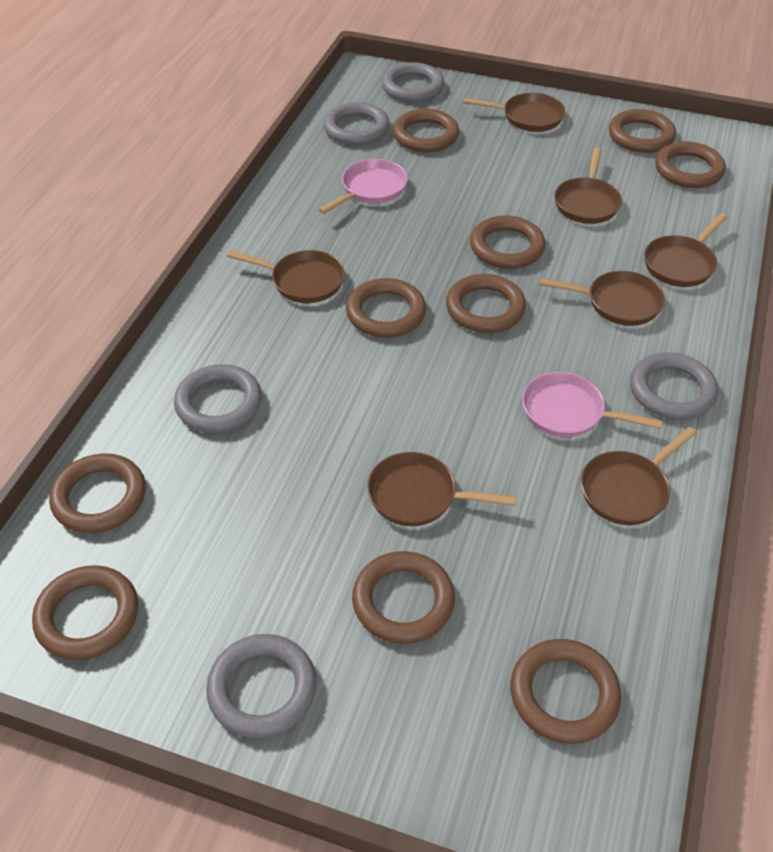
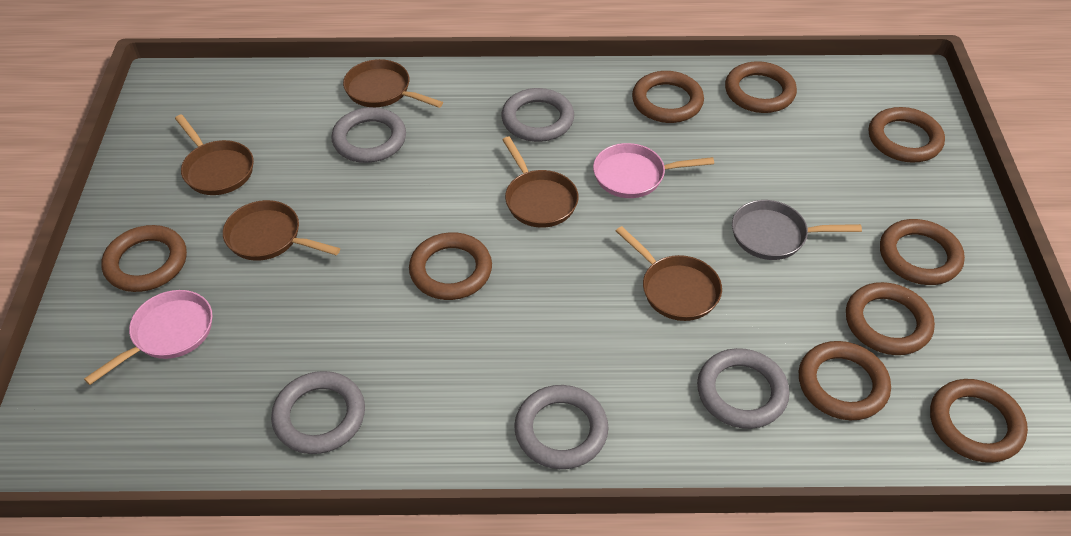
brown pan: 7 -> 5
brown ring: 10 -> 9
grey pan: 0 -> 1

